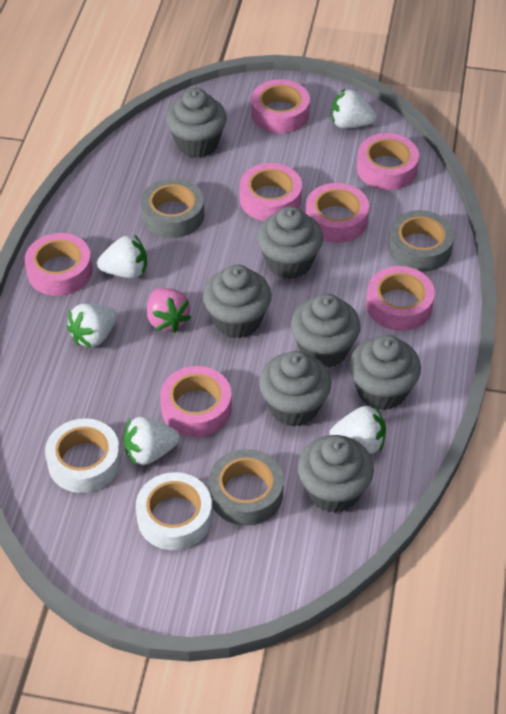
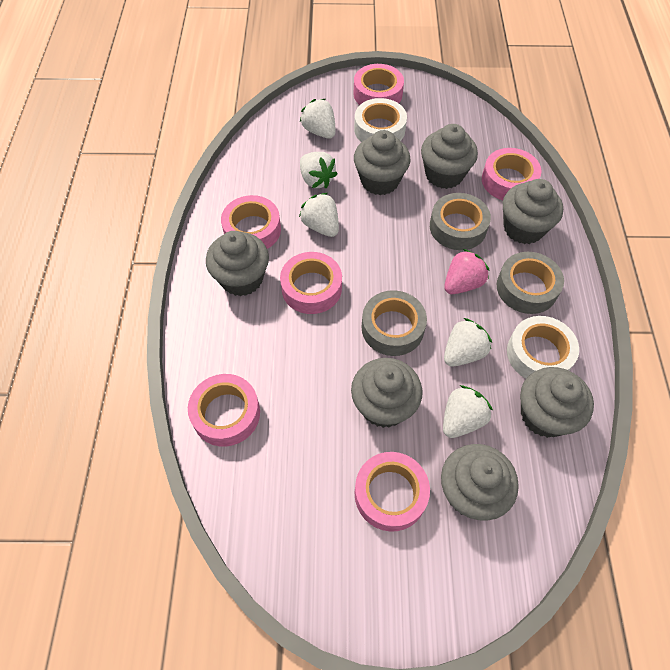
pink tape: 7 -> 6

